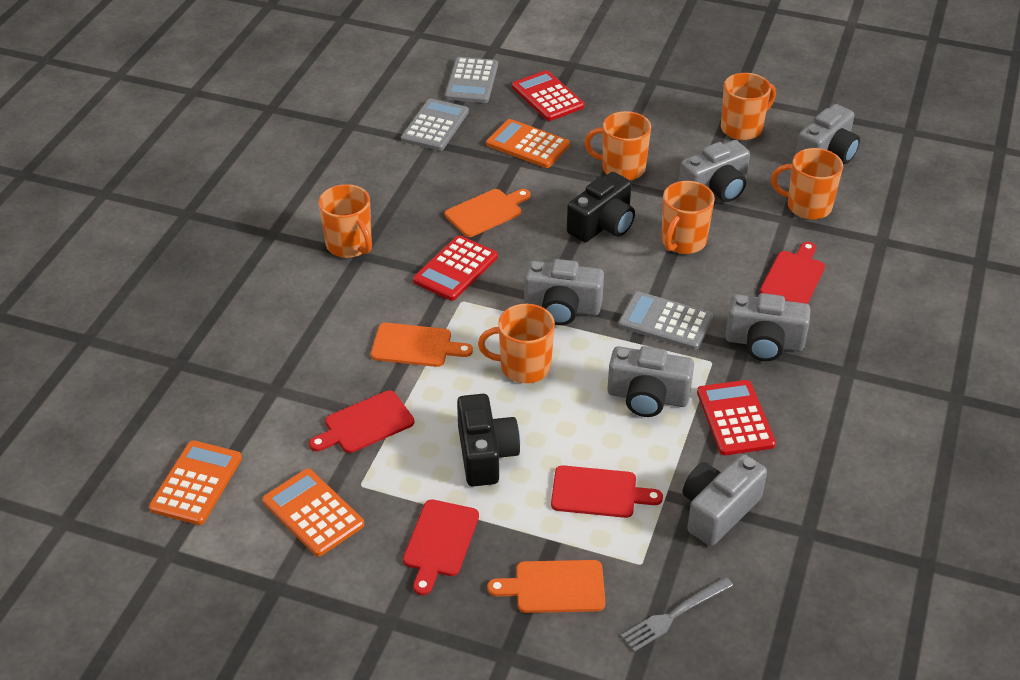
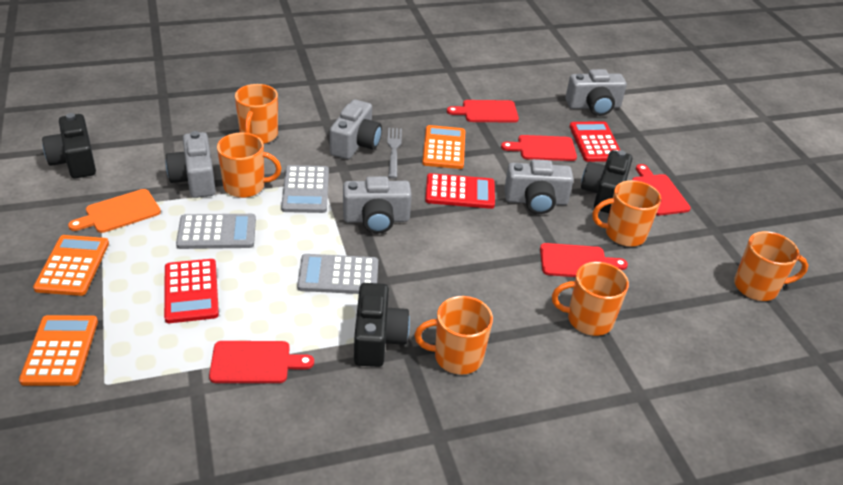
black camera: 2 -> 3
grey camera: 6 -> 5
orange cutting board: 3 -> 1
red cutting board: 4 -> 5

